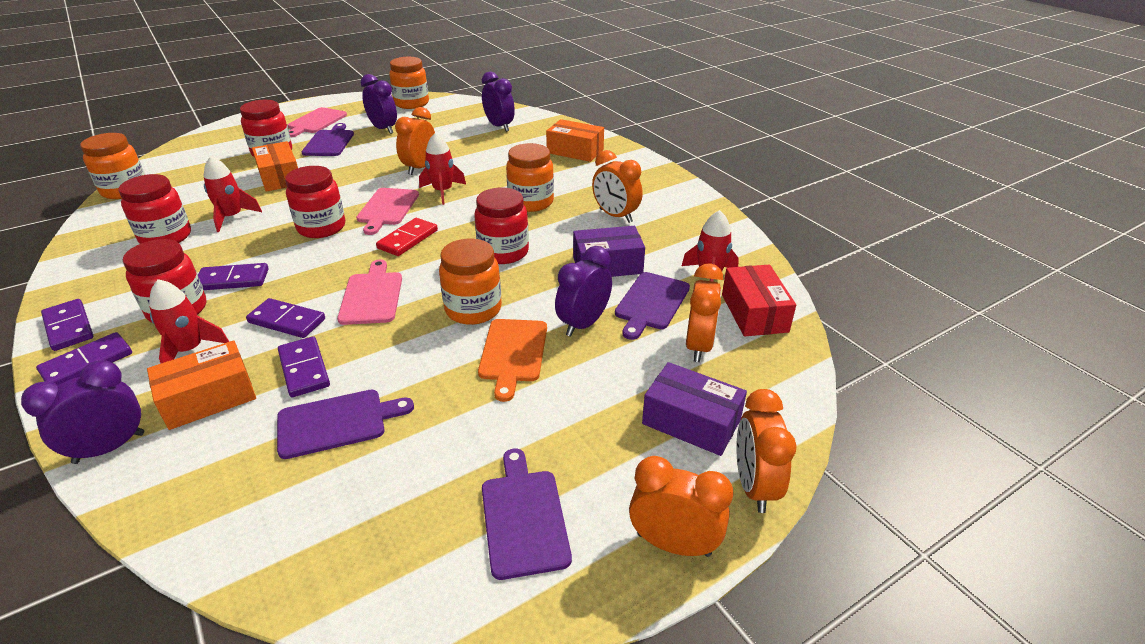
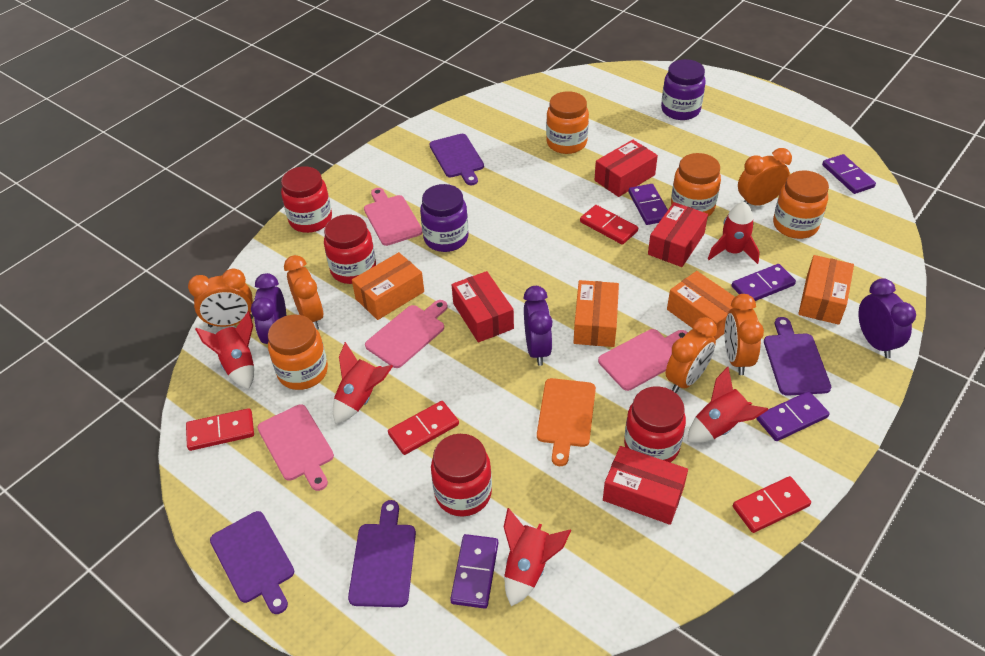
orange box: 3 -> 4
pink cutting board: 3 -> 4
purple box: 2 -> 0
purple clock: 4 -> 3
purple jar: 0 -> 2
red box: 1 -> 4
red domino: 1 -> 4
red jar: 5 -> 4
red rocket: 4 -> 5

